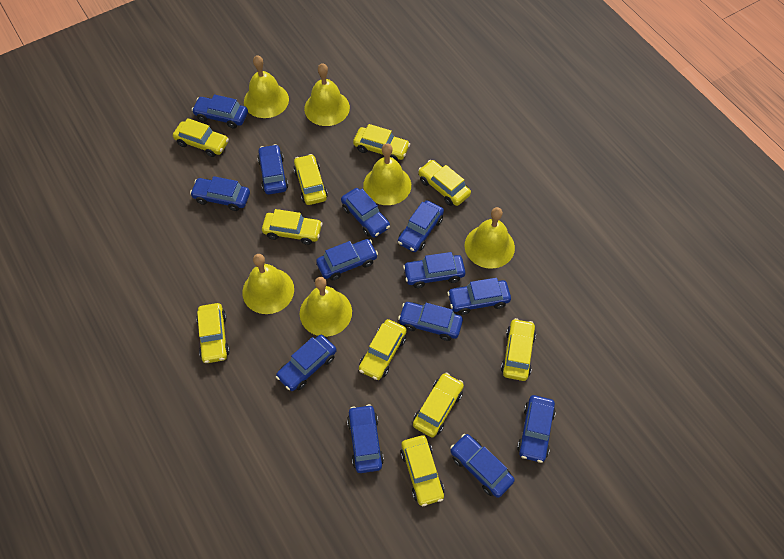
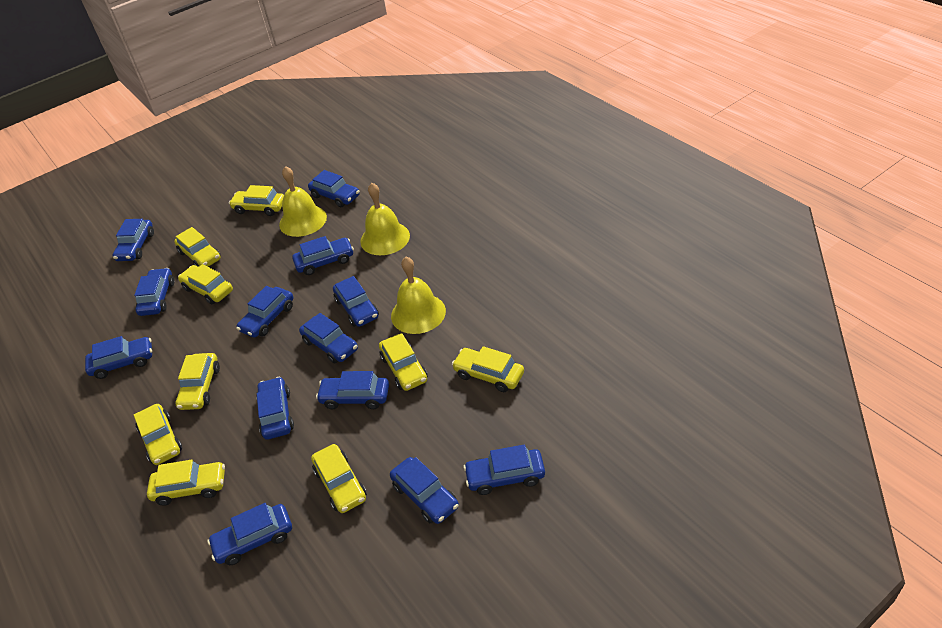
yellow bell: 6 -> 3
yellow car: 10 -> 9

